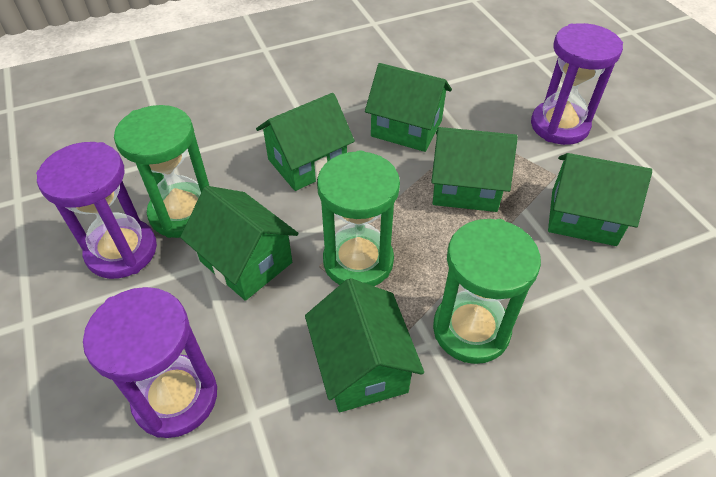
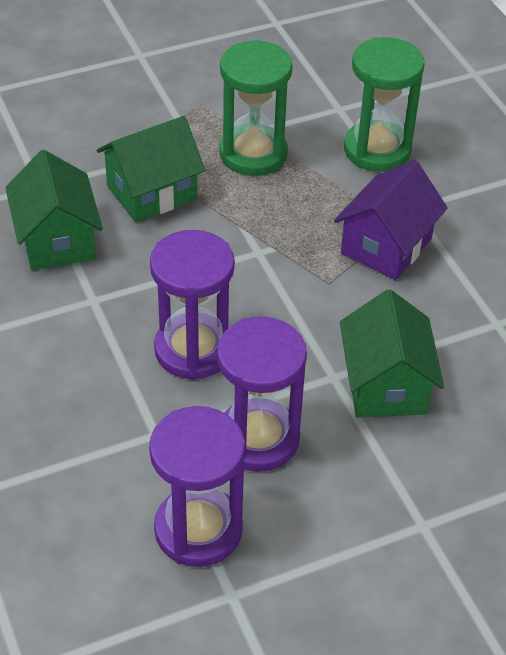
green hourglass: 3 -> 2
green house: 6 -> 3
purple house: 0 -> 1

